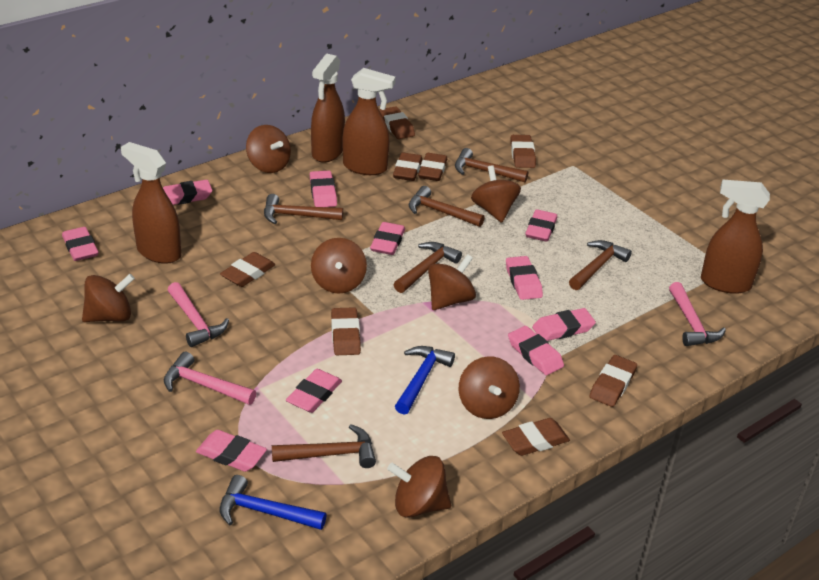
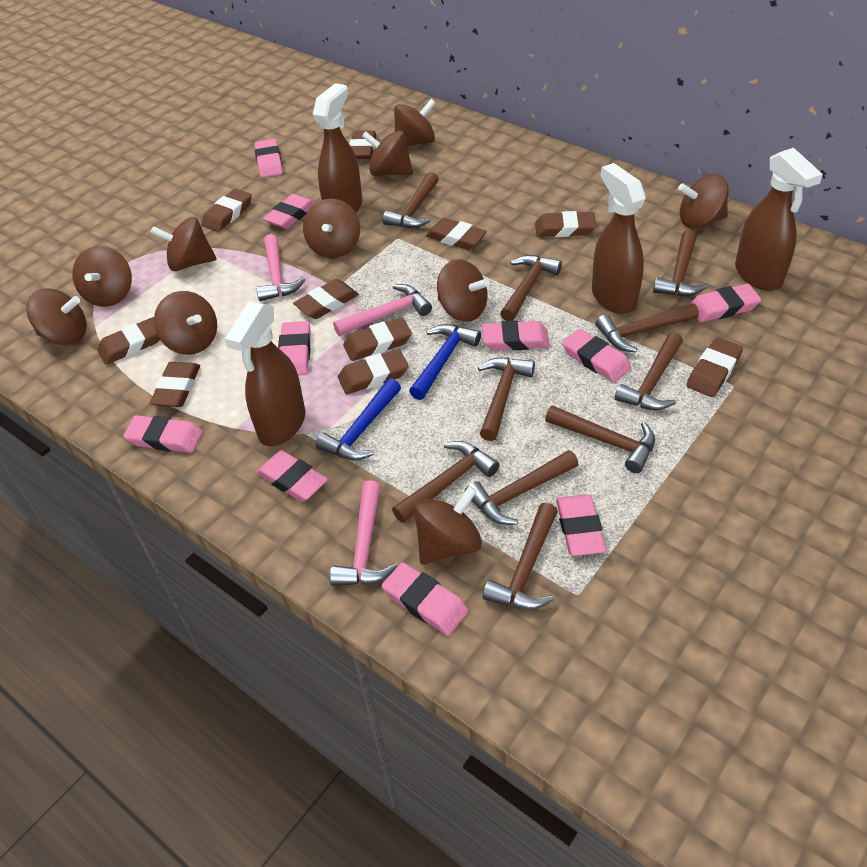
brown eraser: 8 -> 10
brown hammer: 6 -> 10
brown spinning top: 7 -> 10

